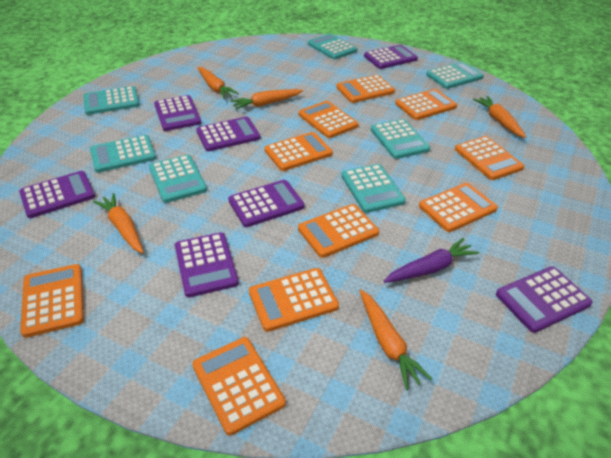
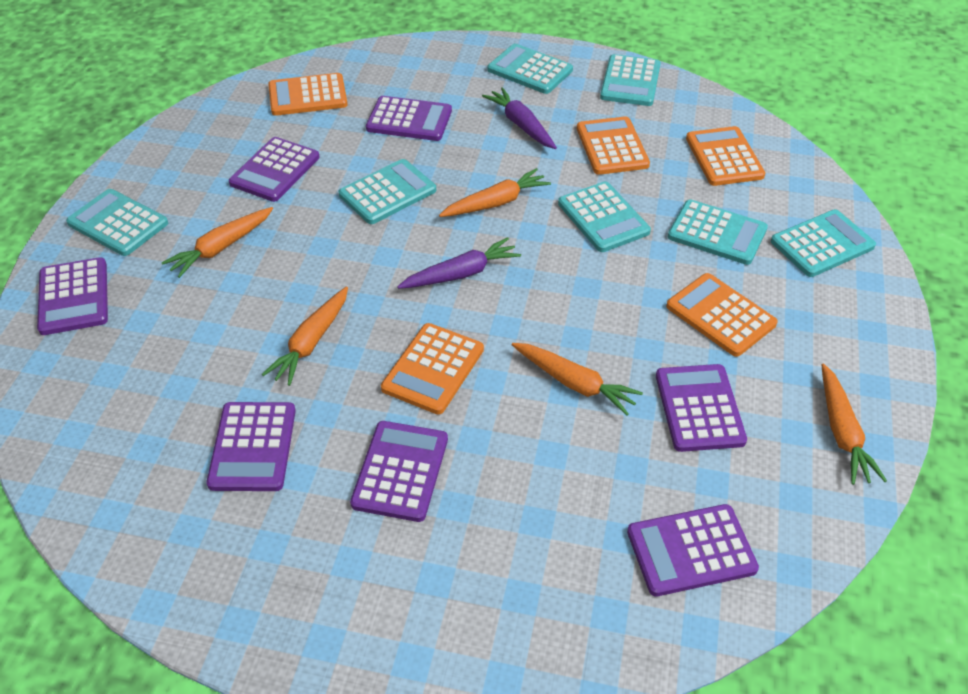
orange calculator: 10 -> 5
purple carrot: 1 -> 2

